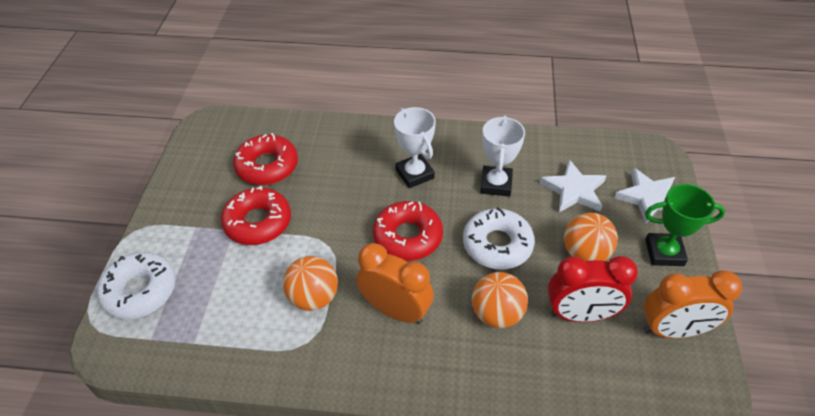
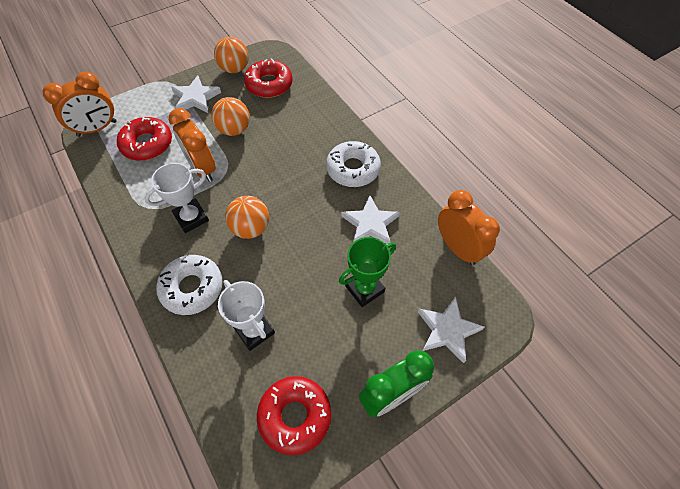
green clock: 0 -> 1
orange clock: 2 -> 3
red clock: 1 -> 0
white star: 2 -> 3

